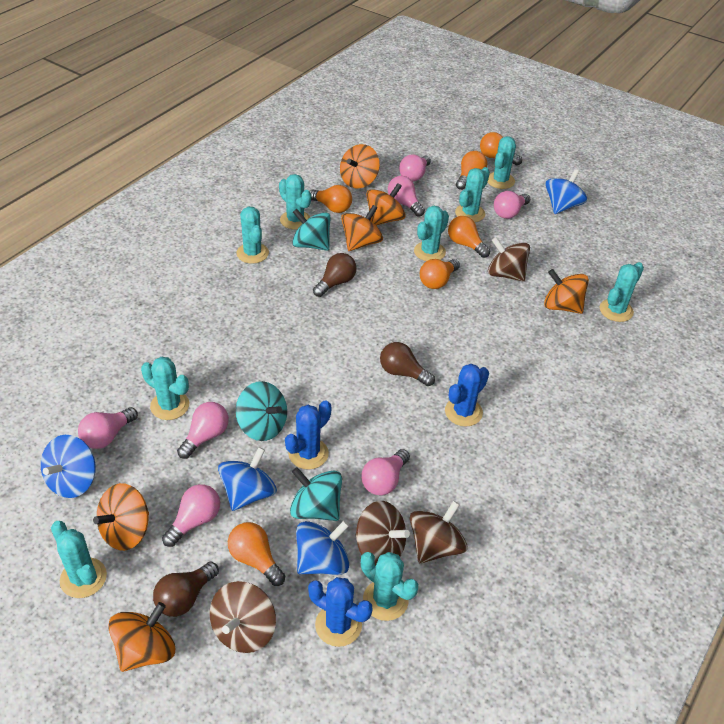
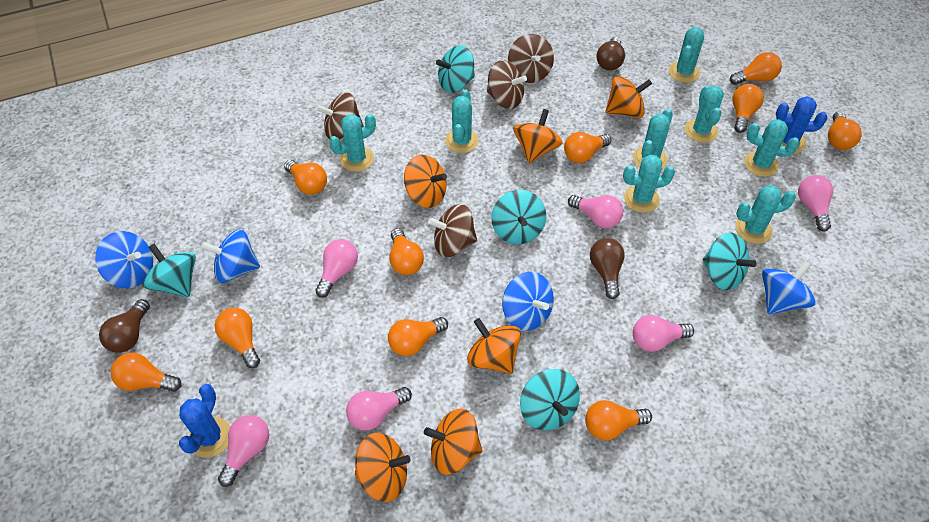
blue cactus: 3 -> 2
orange light bulb: 6 -> 10
pink light bulb: 7 -> 6
turquoise cactus: 9 -> 8
turquoise spinning top: 3 -> 5

